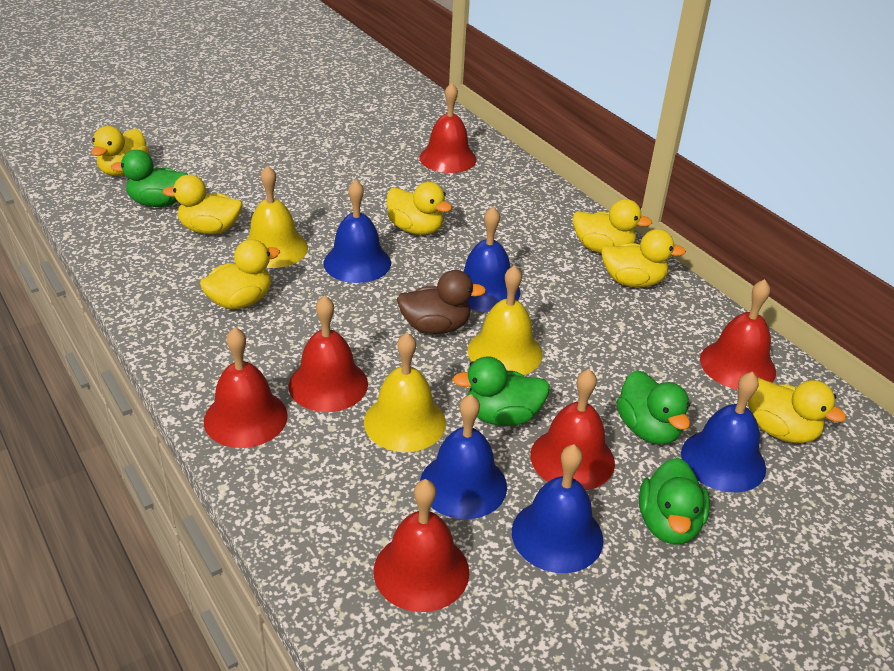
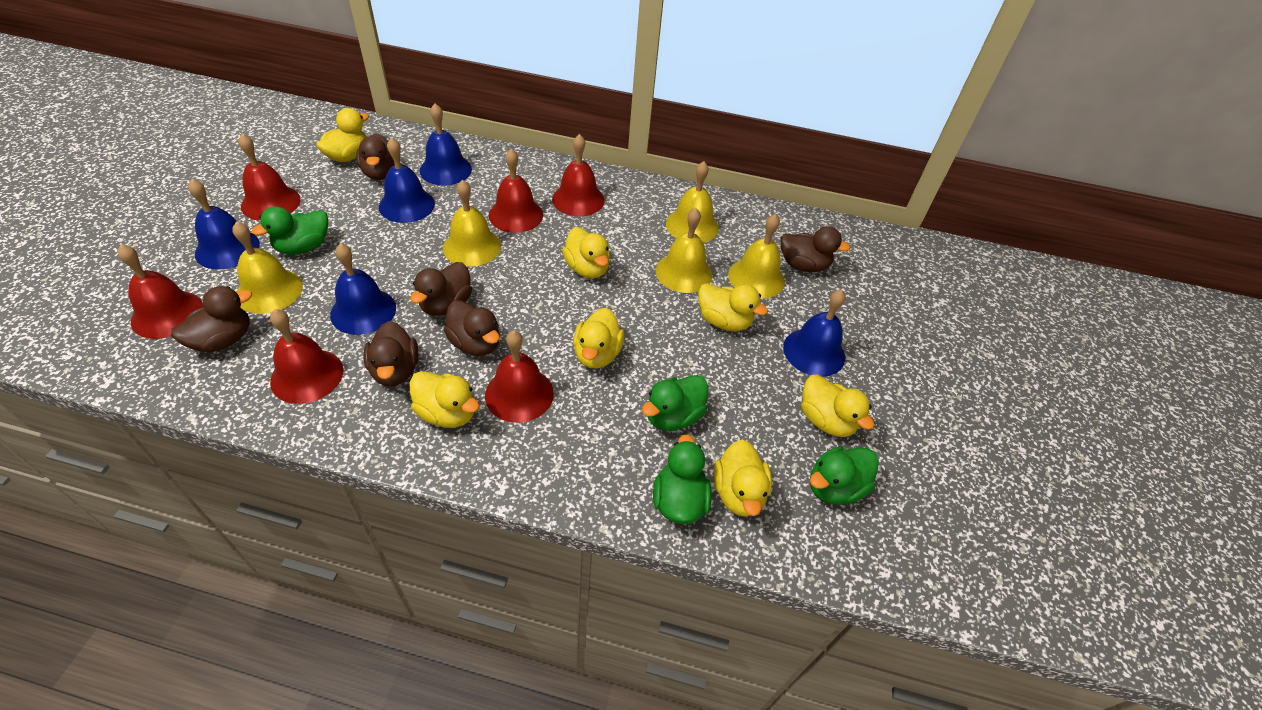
brown duck: 1 -> 6
yellow bell: 3 -> 5

